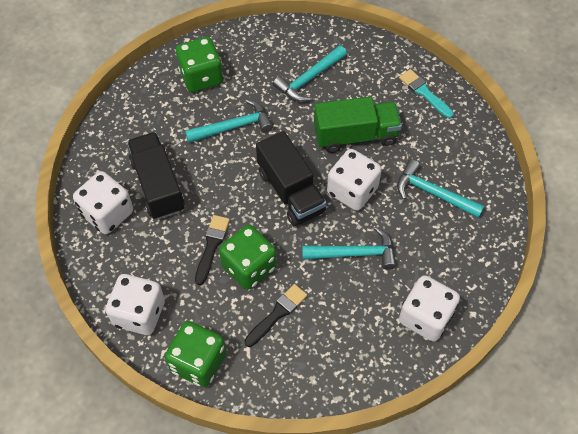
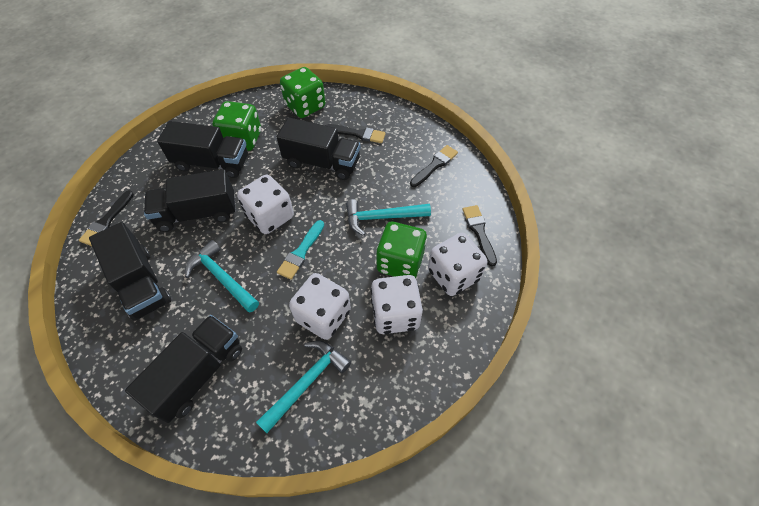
black brush: 2 -> 4
black truck: 2 -> 5
green truck: 1 -> 0
turquoise hammer: 4 -> 3

